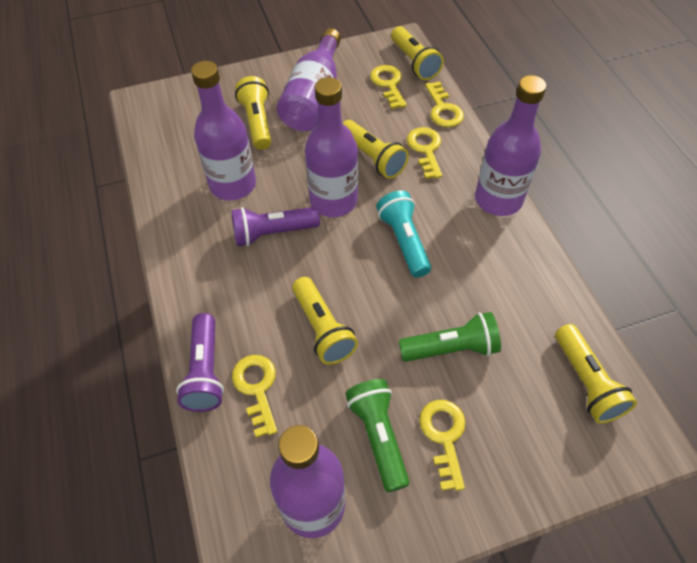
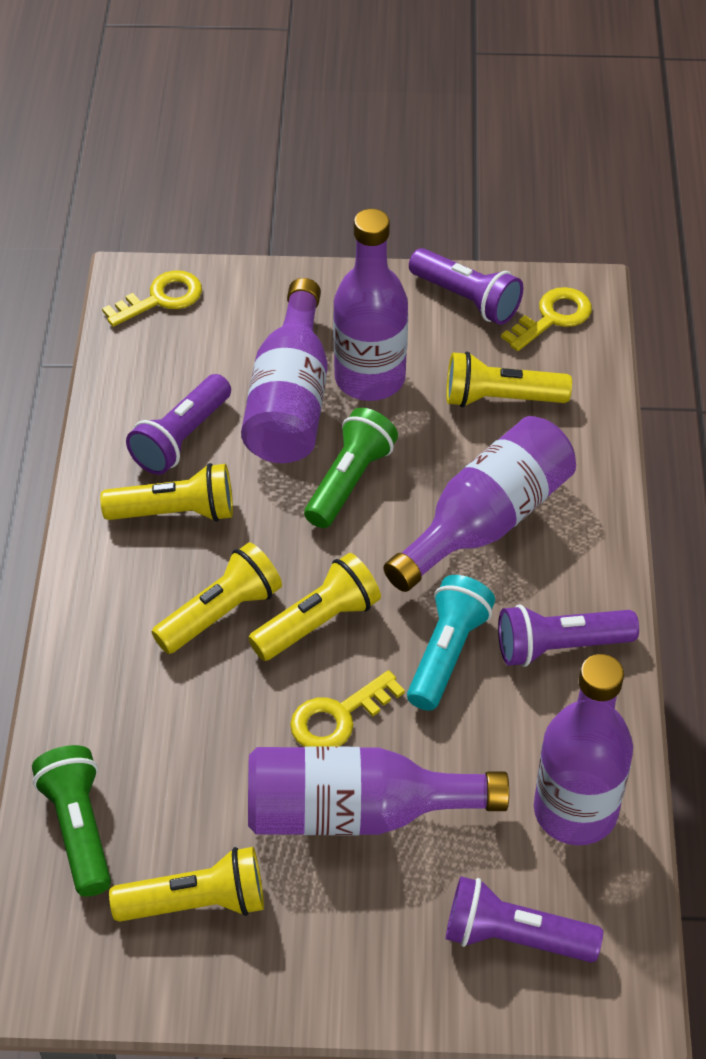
purple flashlight: 2 -> 4
yellow key: 5 -> 3

